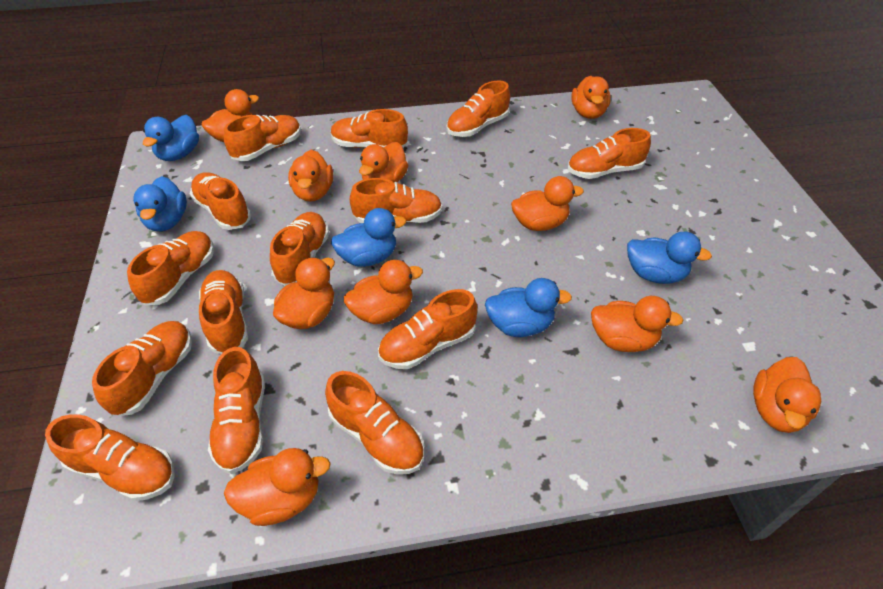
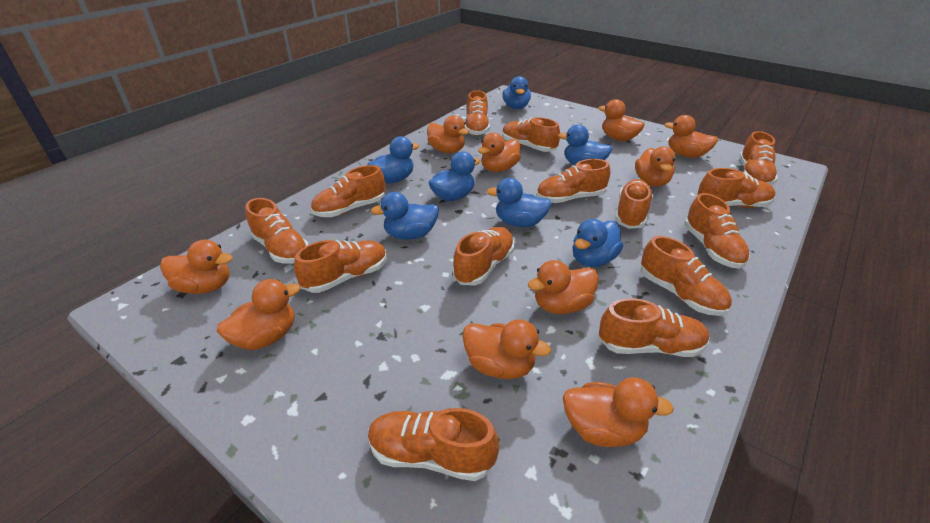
blue duck: 5 -> 7

